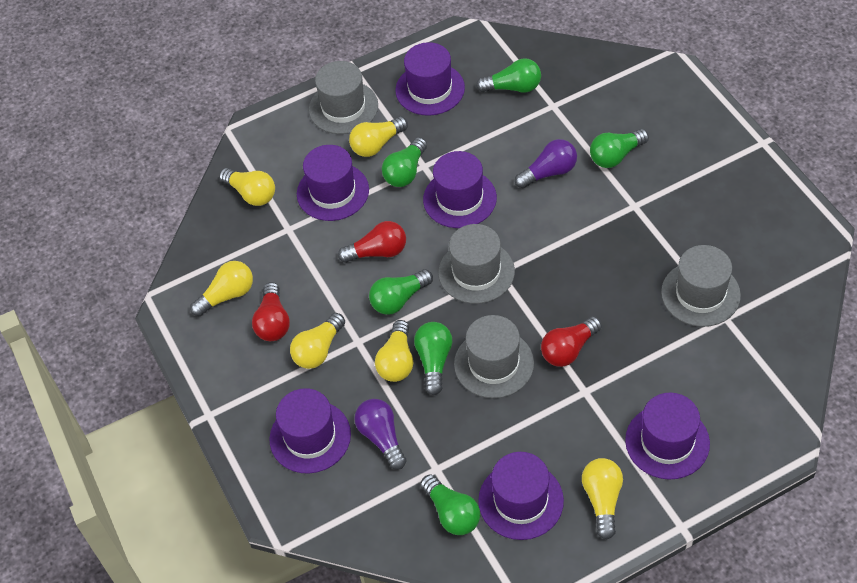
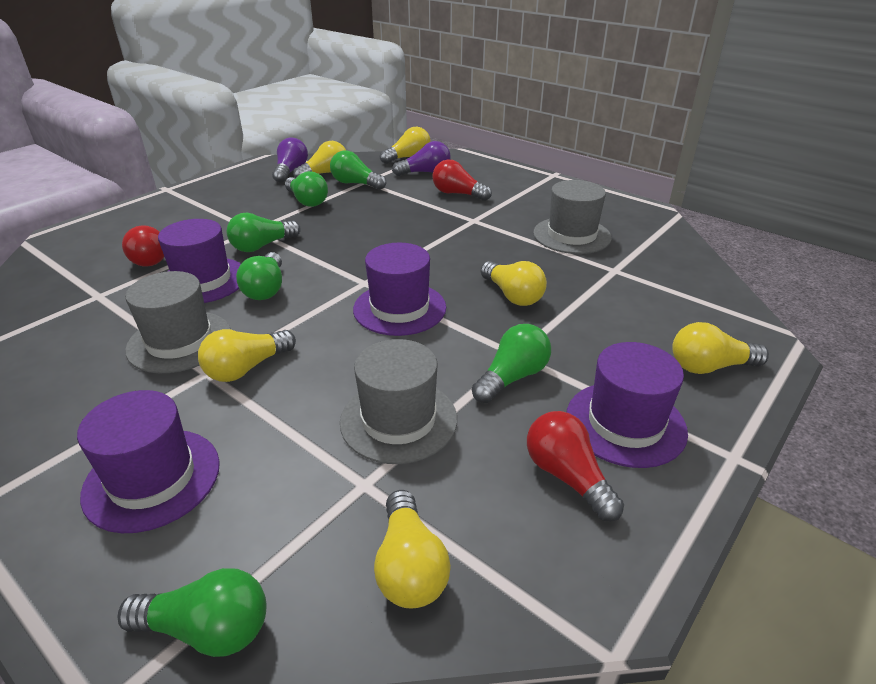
grey hat: 4 -> 3
purple hat: 6 -> 4

